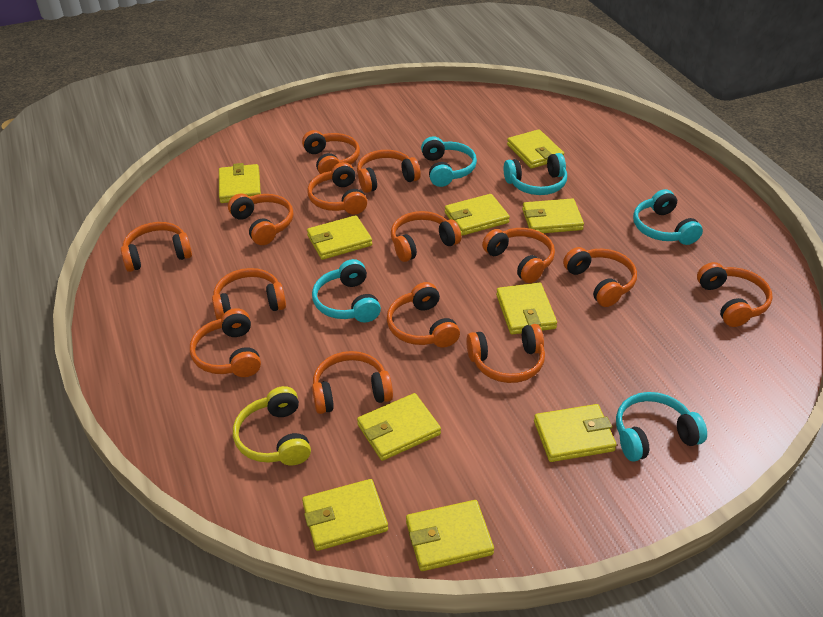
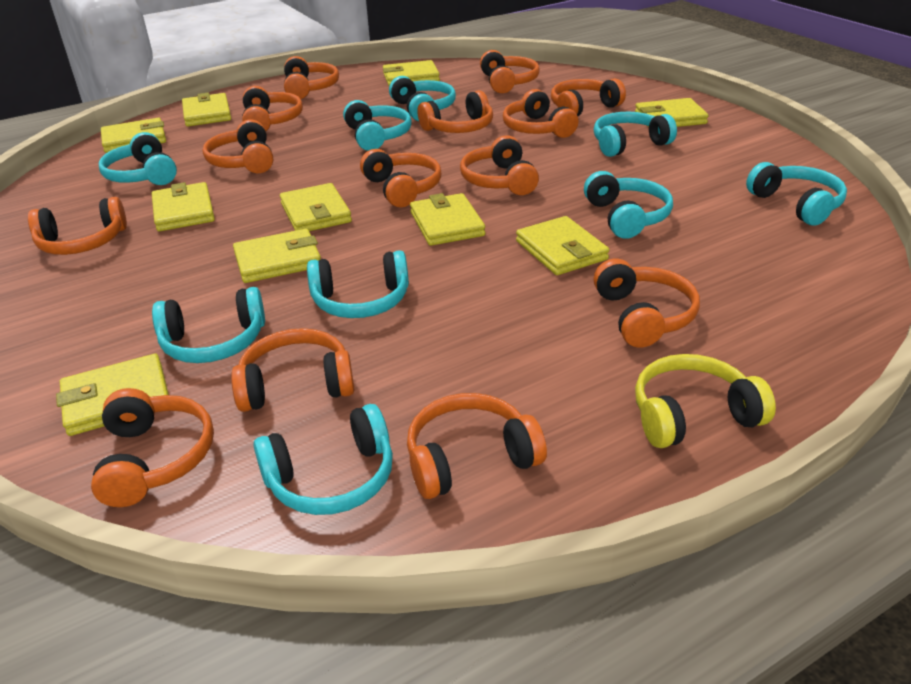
turquoise headphones: 5 -> 9

